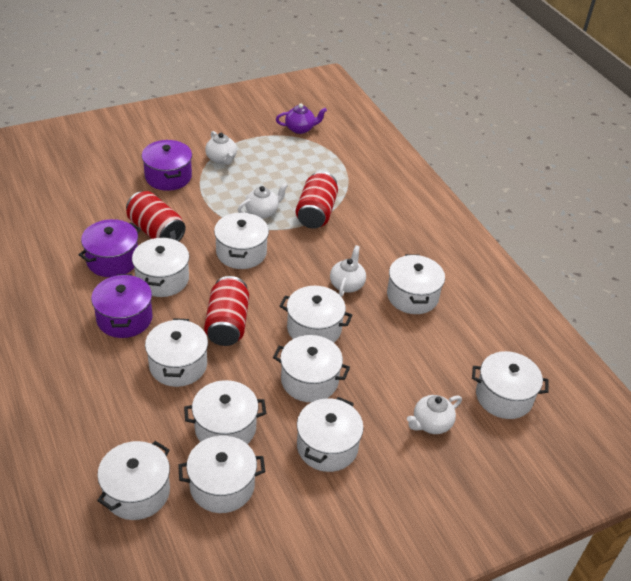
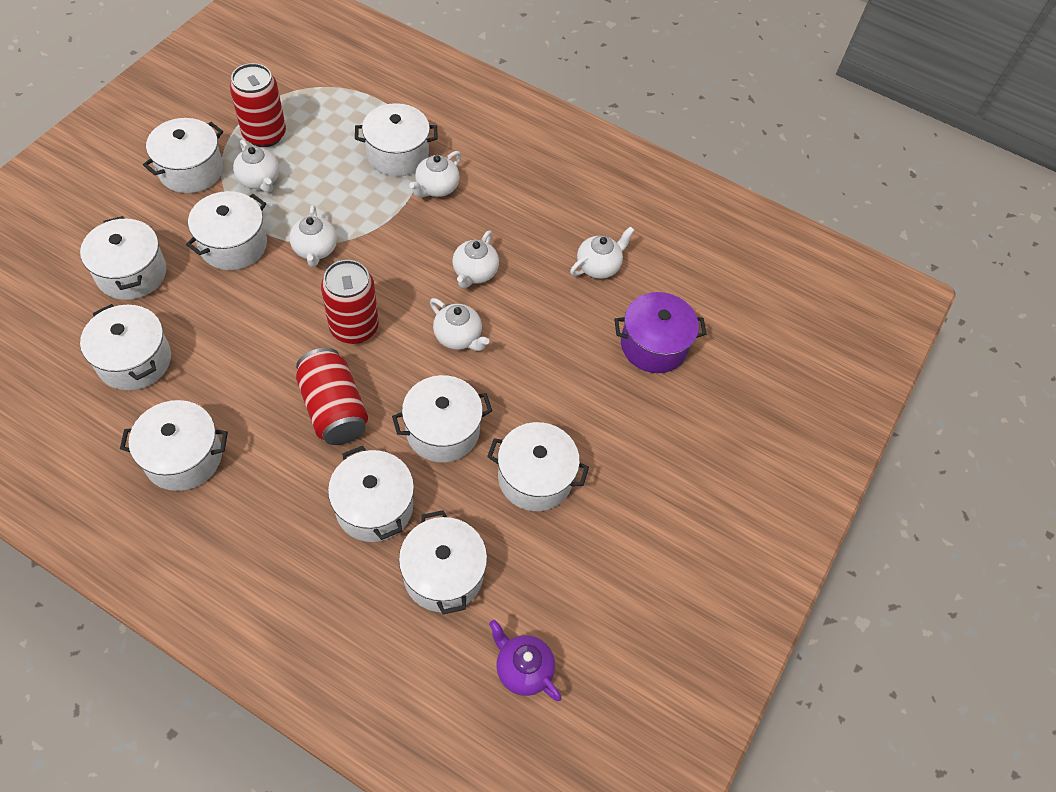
purple pot: 3 -> 1
white pot: 11 -> 10
white teapot: 4 -> 6

